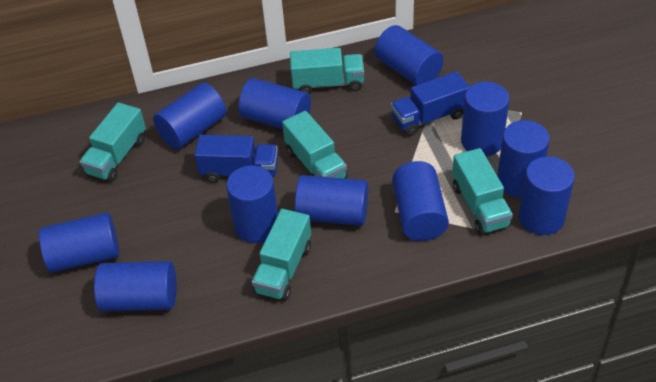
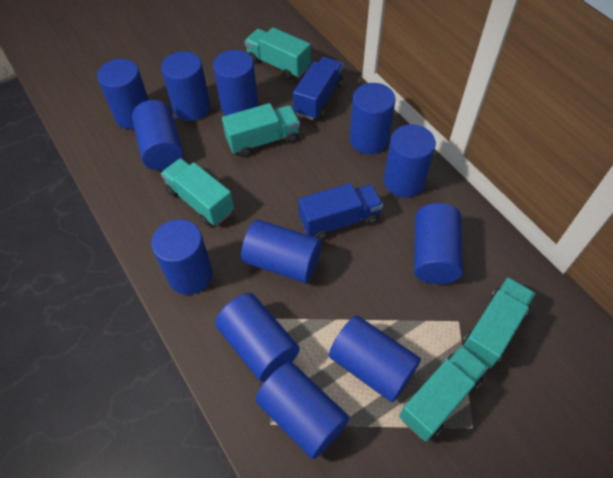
blue cylinder: 11 -> 12

